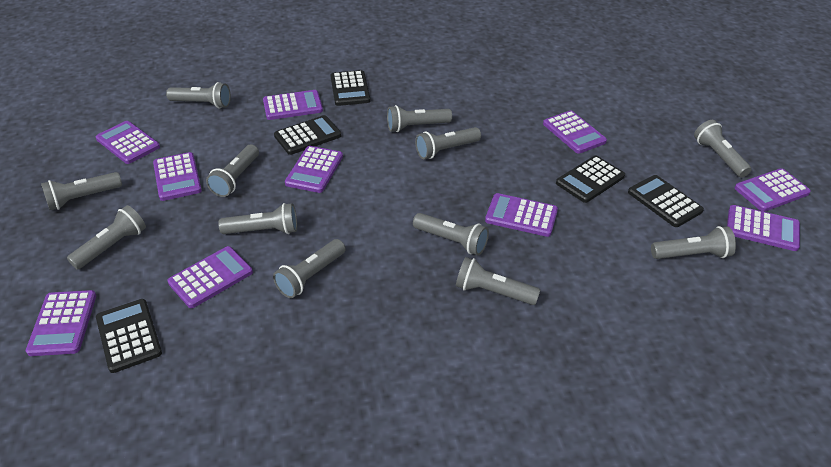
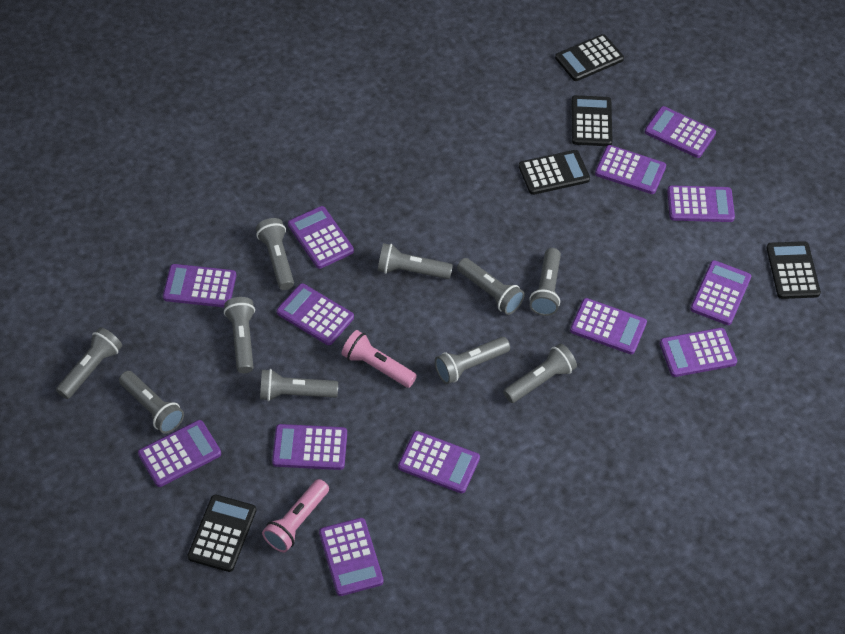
grey flashlight: 12 -> 10
pink flashlight: 0 -> 2
purple calculator: 10 -> 13

